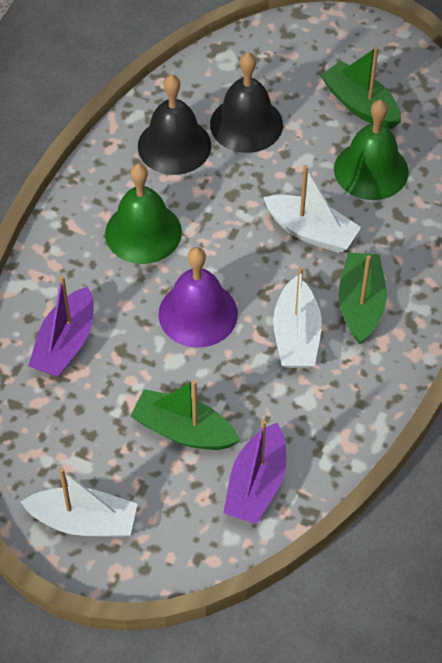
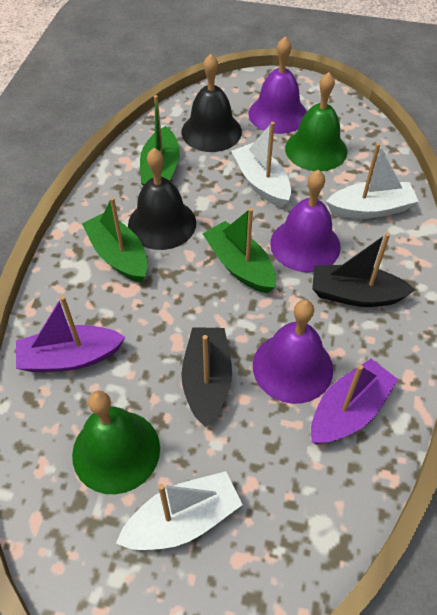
black boat: 0 -> 2
purple bell: 1 -> 3

